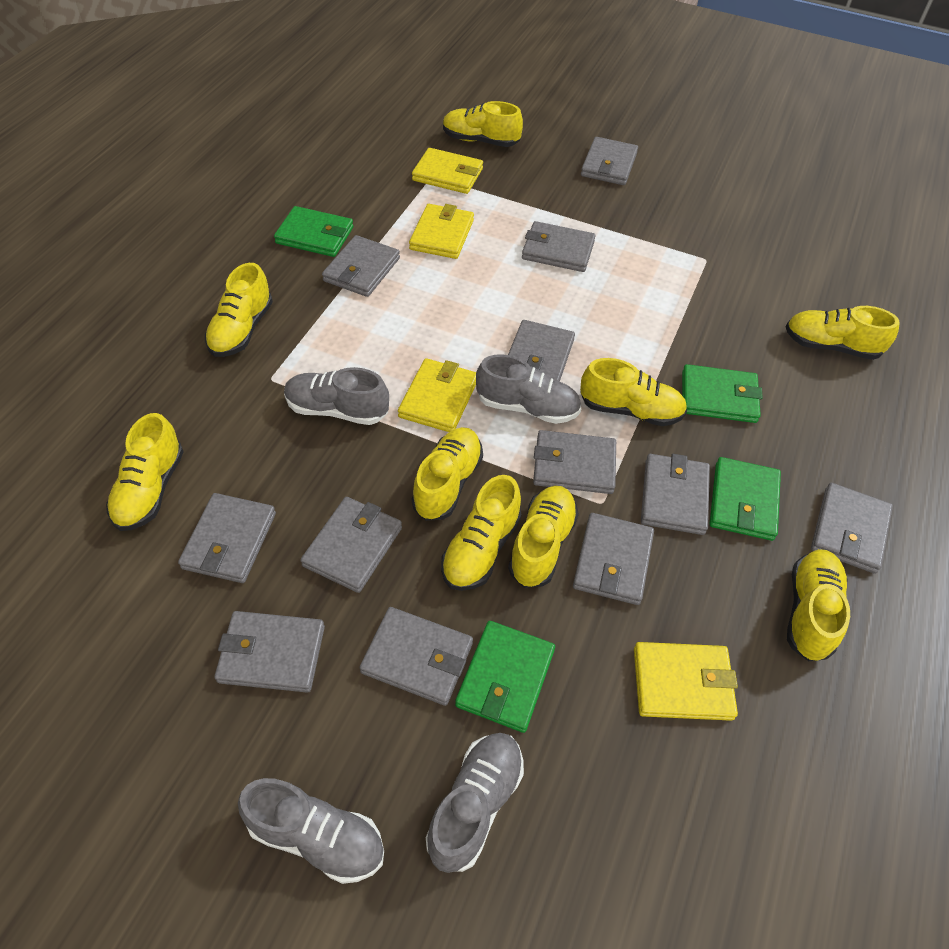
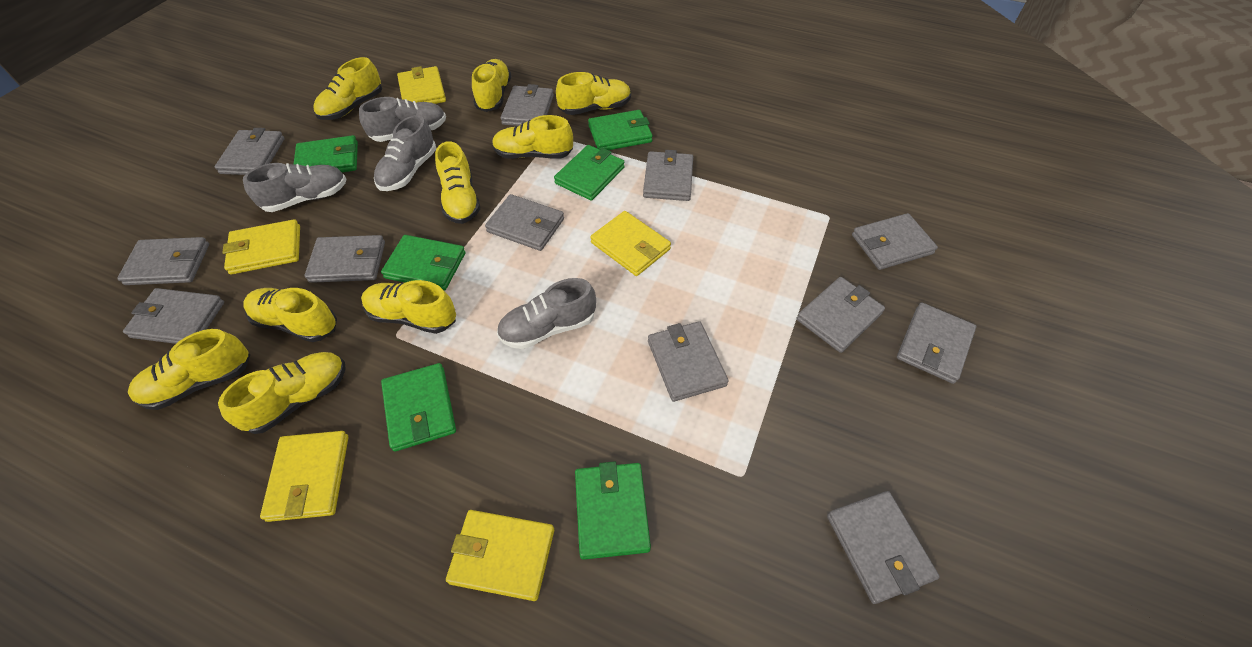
green wallet: 4 -> 6
yellow wallet: 4 -> 5

